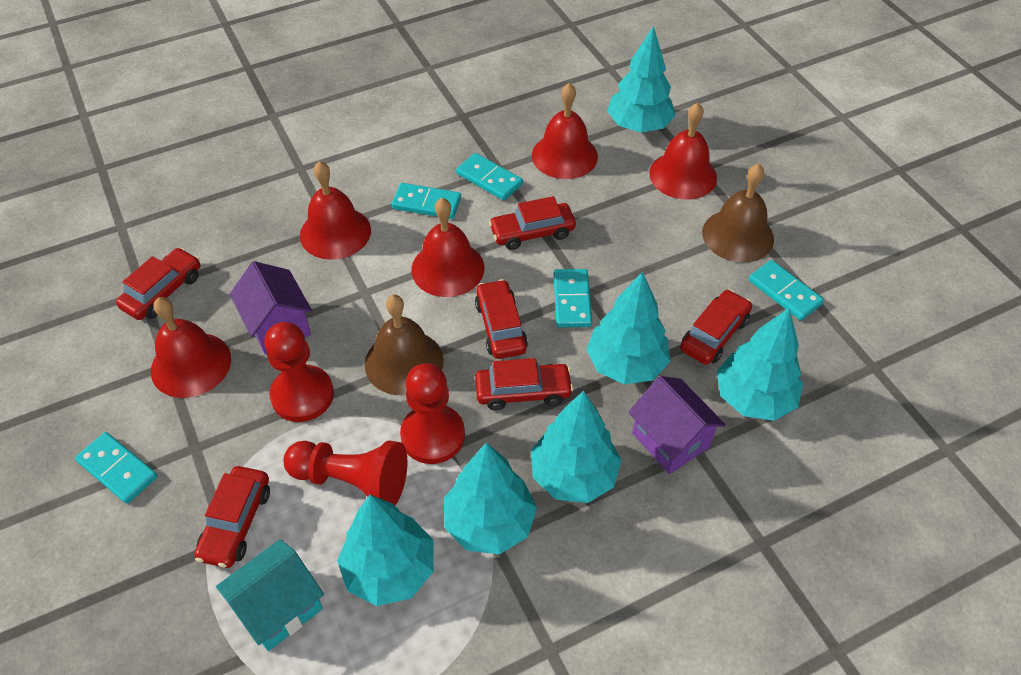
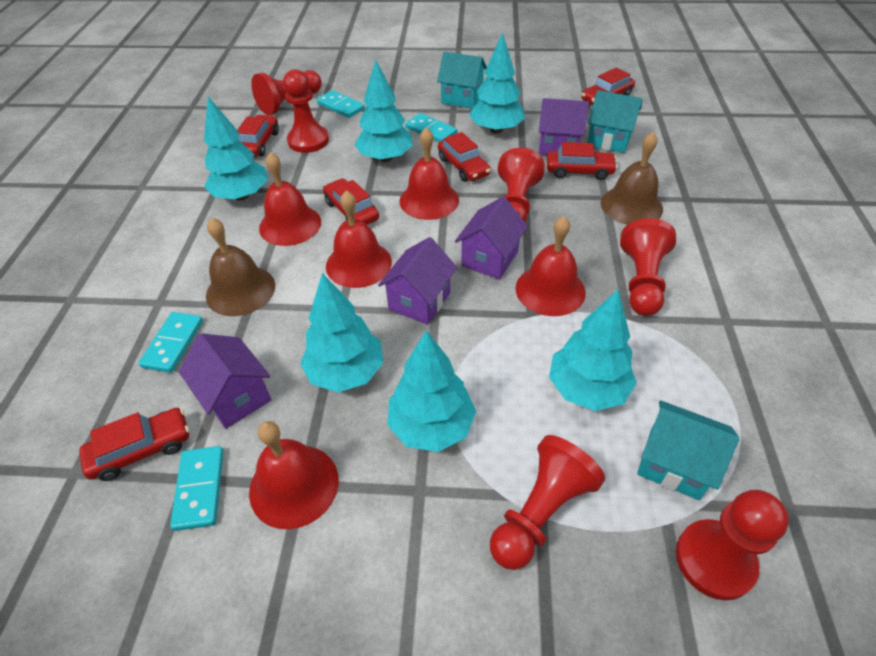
purple house: 2 -> 4
red pawn: 3 -> 6
turquoise domino: 5 -> 4
turquoise house: 1 -> 3

